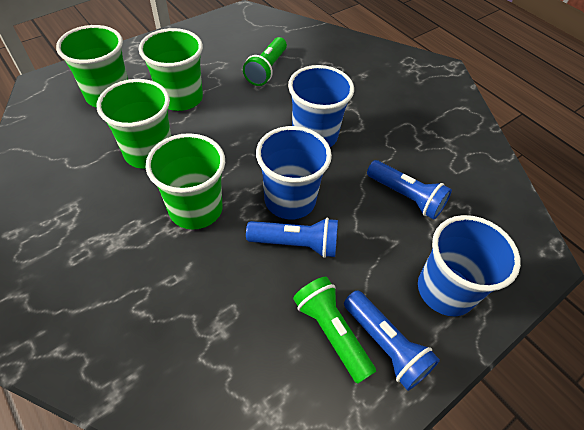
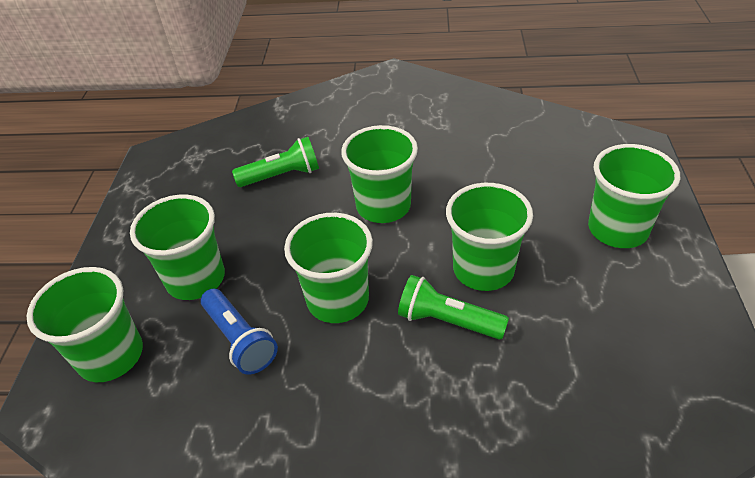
blue cup: 3 -> 0
blue flashlight: 3 -> 1
green cup: 4 -> 6

